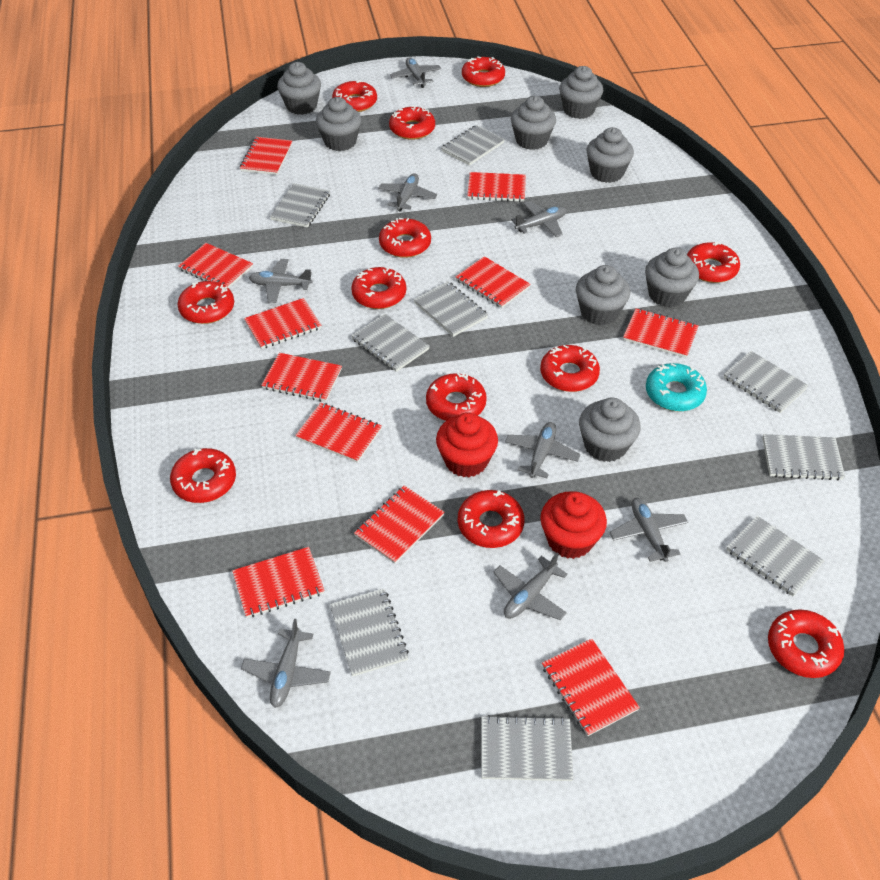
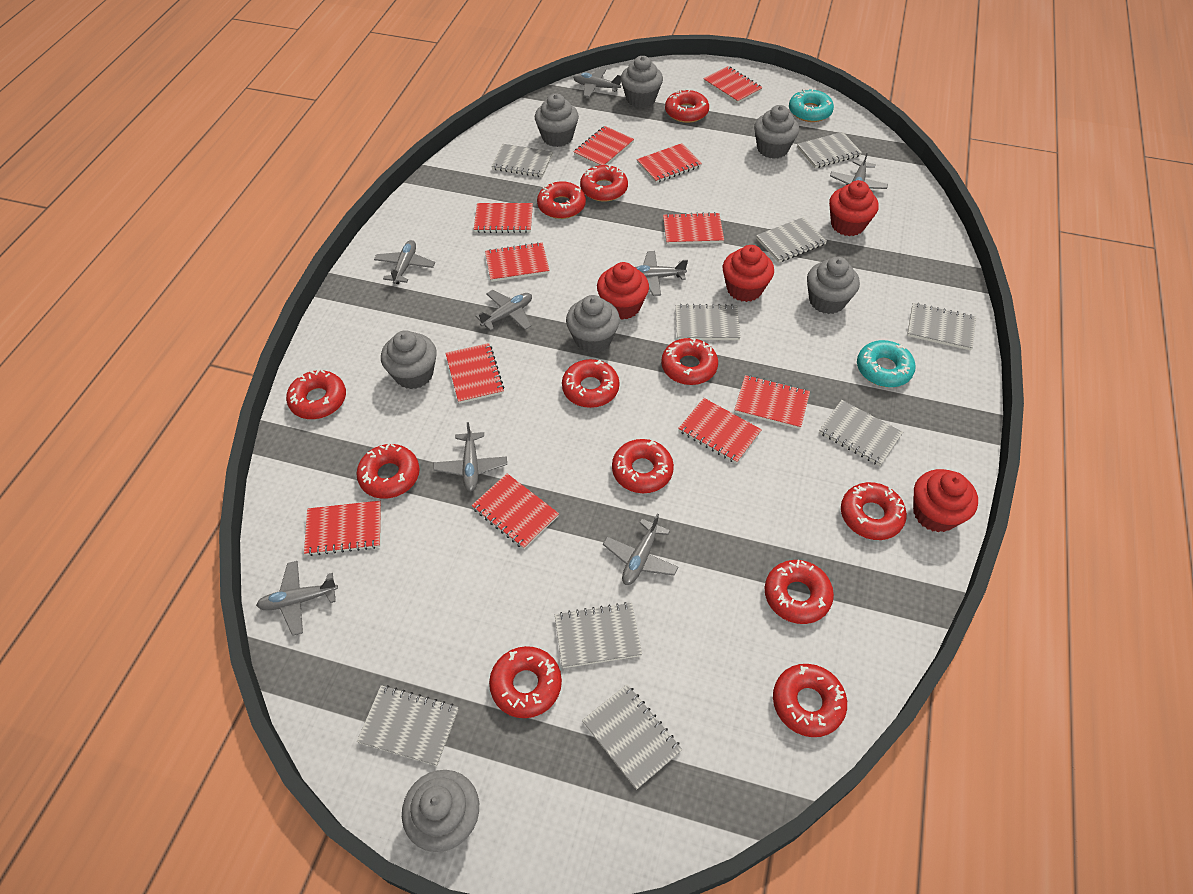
grey cupcake: 8 -> 7
red cupcake: 2 -> 4
turquoise donut: 1 -> 2

